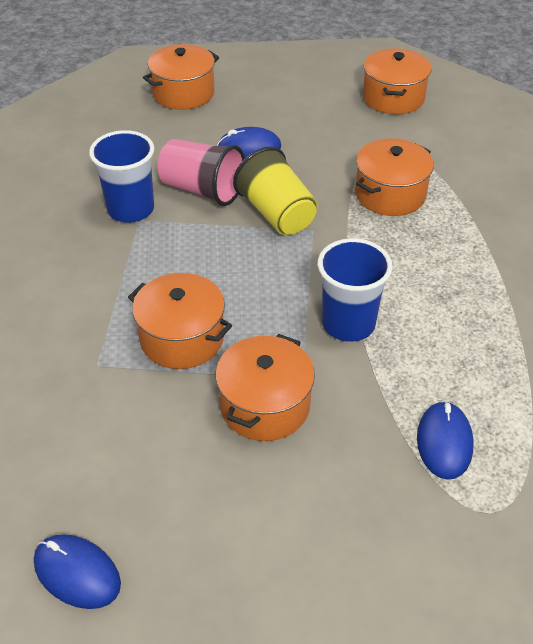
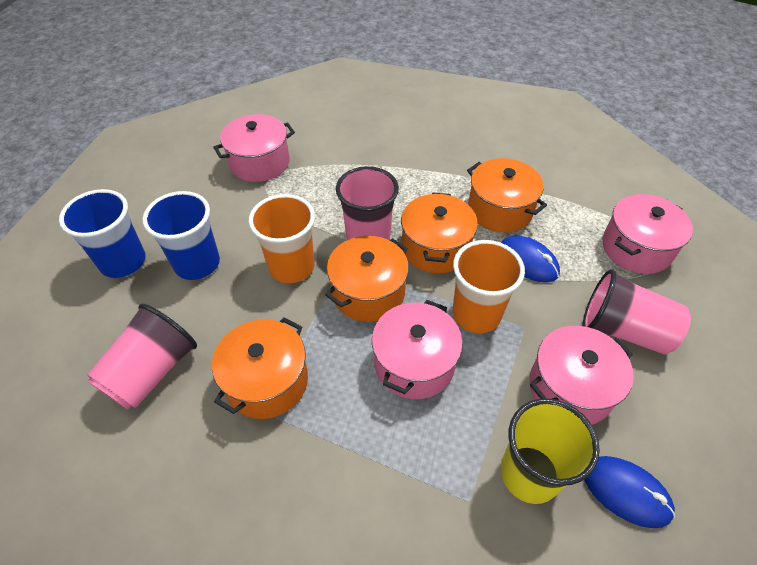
blue mouse: 3 -> 2
orange cup: 0 -> 2
orange pot: 5 -> 4
pink cup: 1 -> 3
pink pot: 0 -> 4

